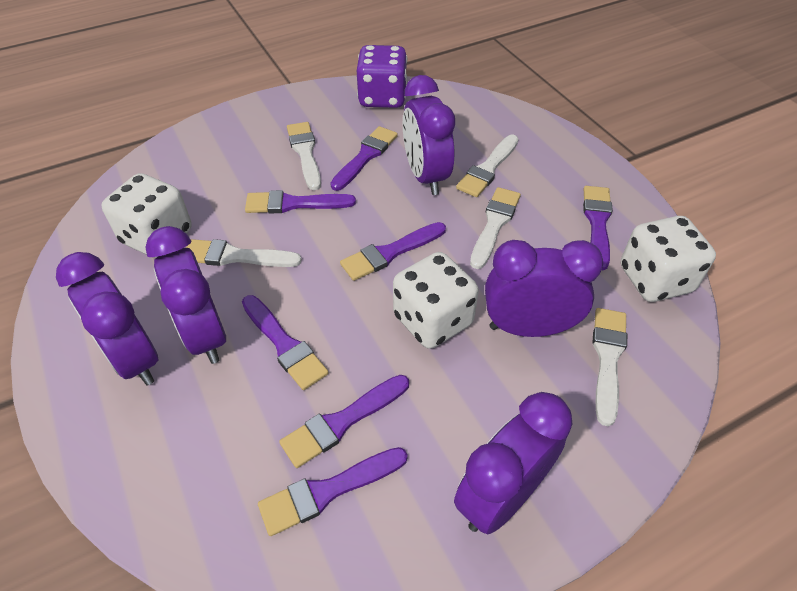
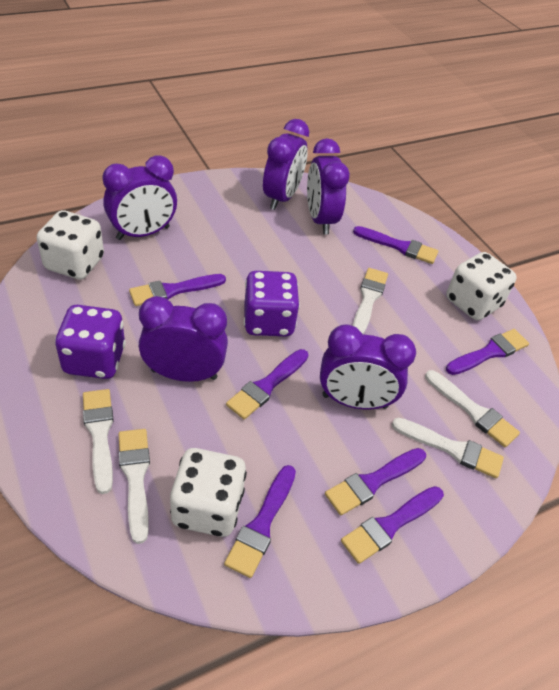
purple dice: 1 -> 2

